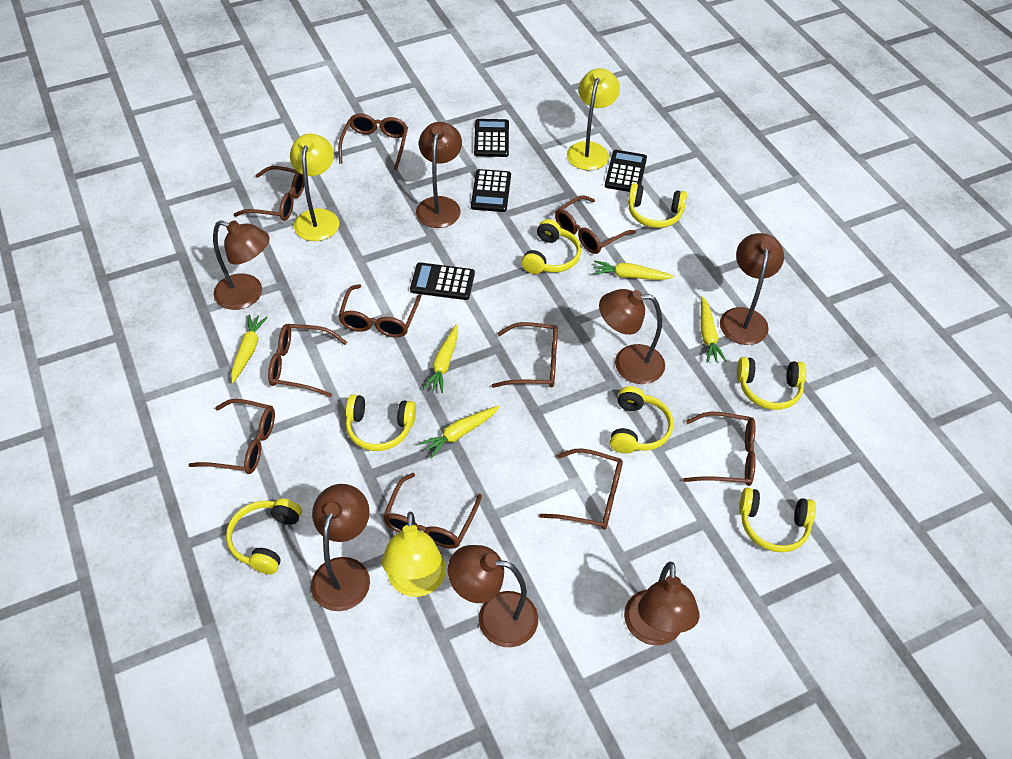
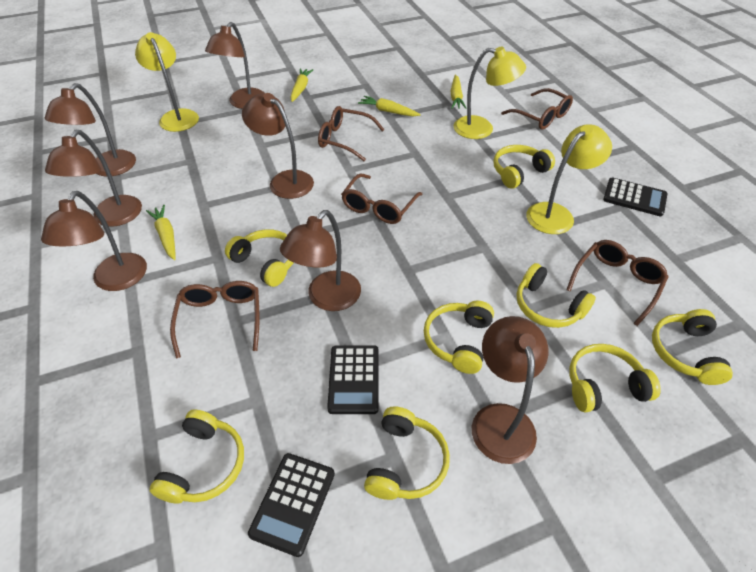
black calculator: 4 -> 3
brown glasses: 10 -> 5
yellow carrot: 5 -> 4
yellow headphones: 7 -> 8

